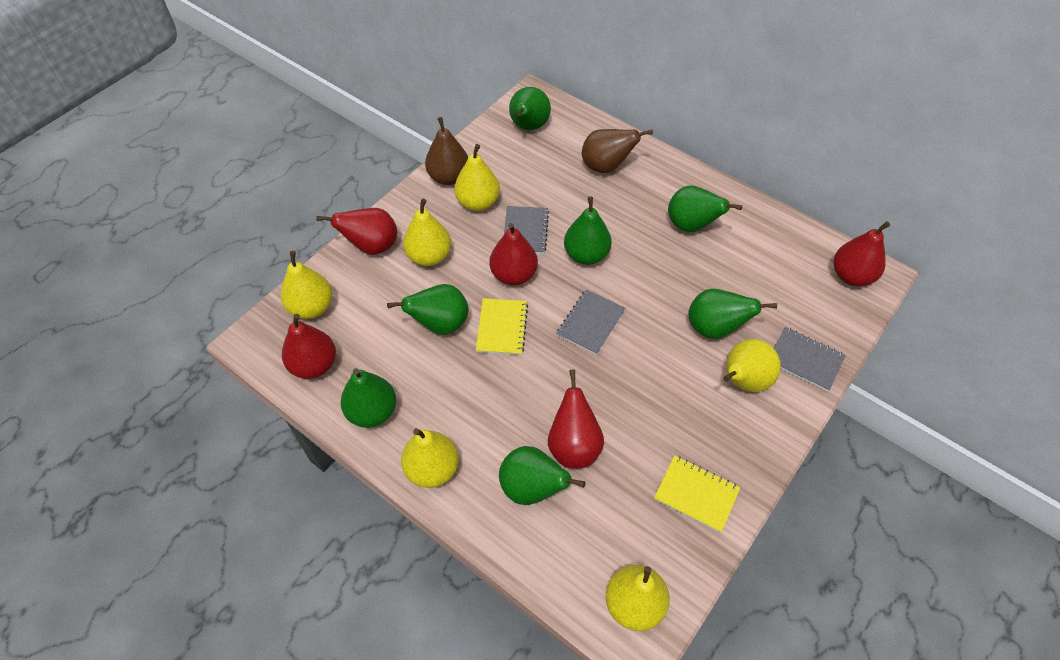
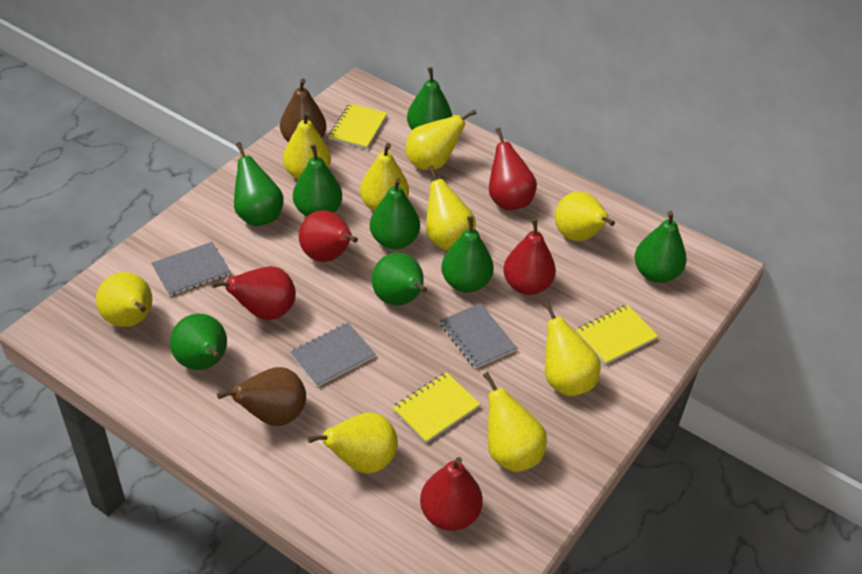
green pear: 7 -> 8
yellow notebook: 2 -> 3
yellow pear: 6 -> 9

